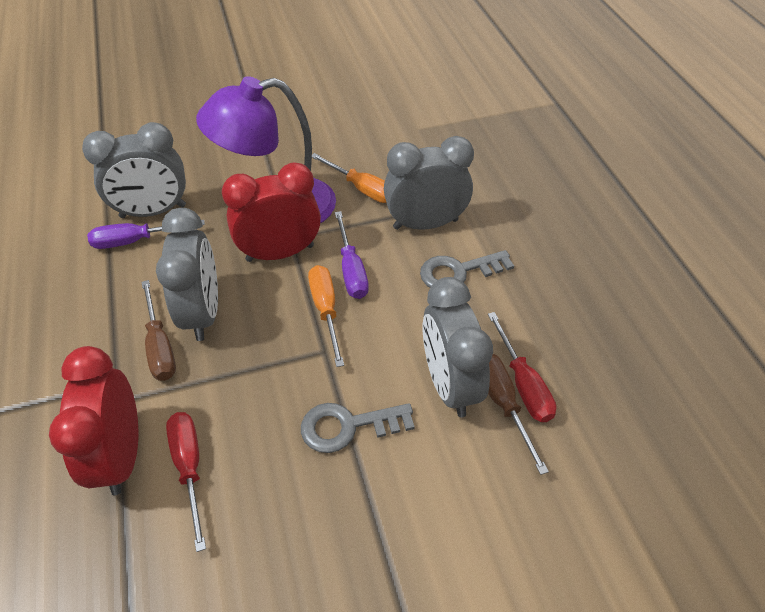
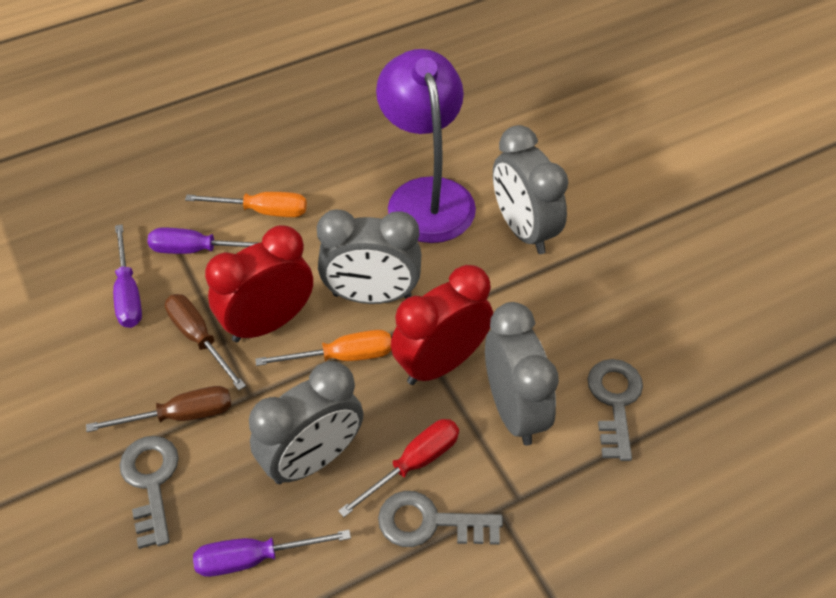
grey key: 2 -> 3
purple screwdriver: 2 -> 3
red screwdriver: 2 -> 1

